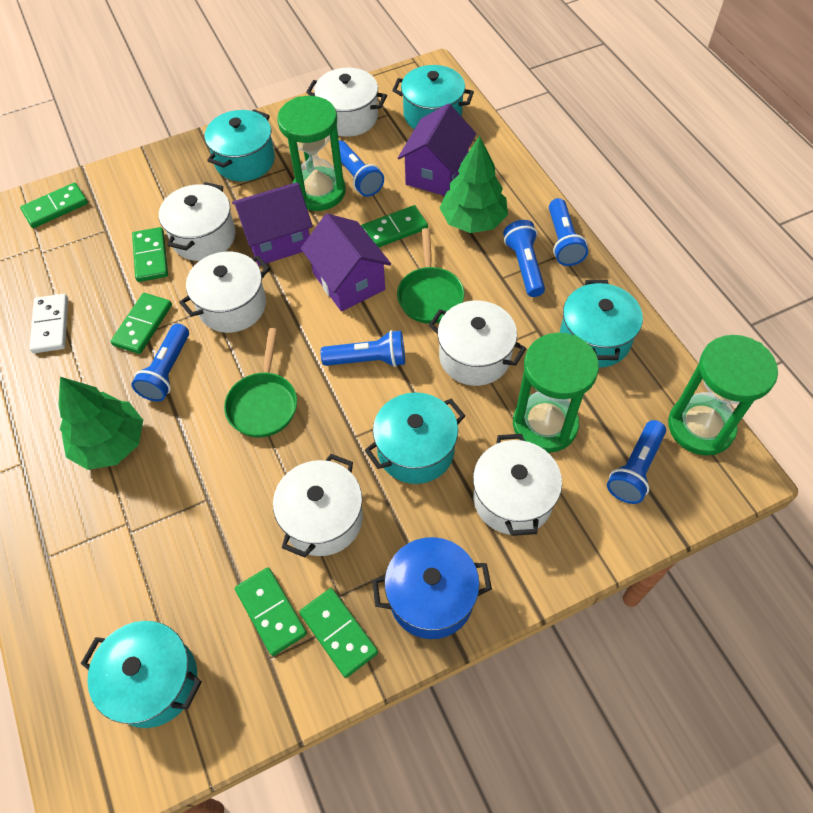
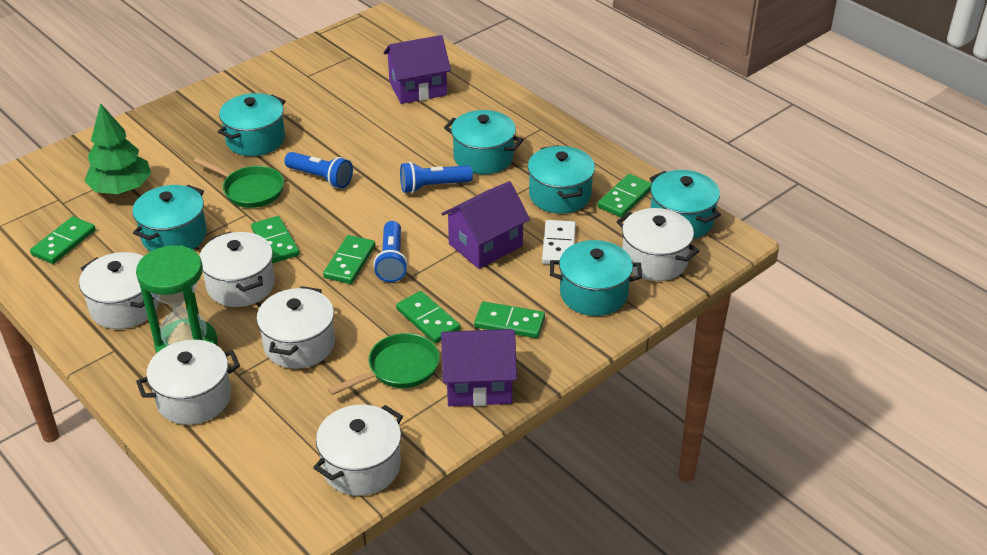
blue flashlight: 6 -> 3
blue pot: 1 -> 0
green hourglass: 3 -> 1
green tree: 2 -> 1
turquoise pot: 5 -> 6

